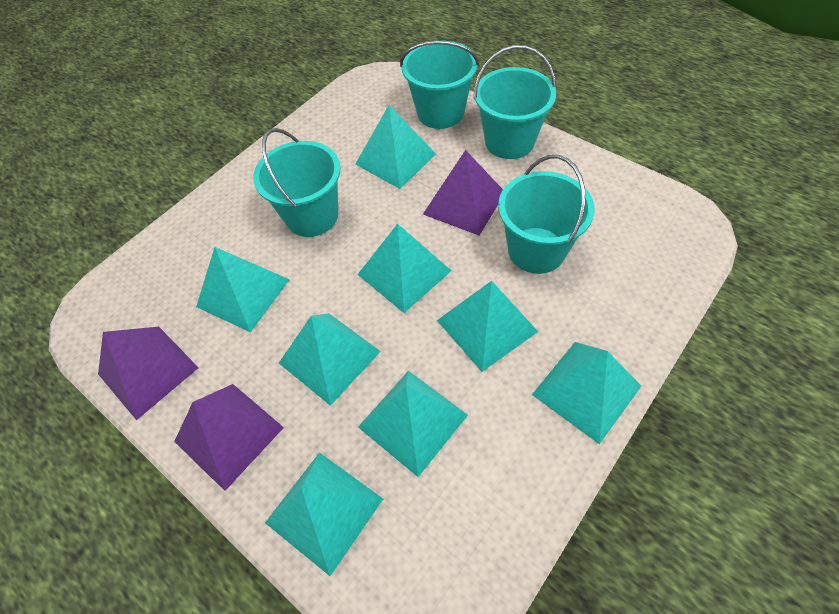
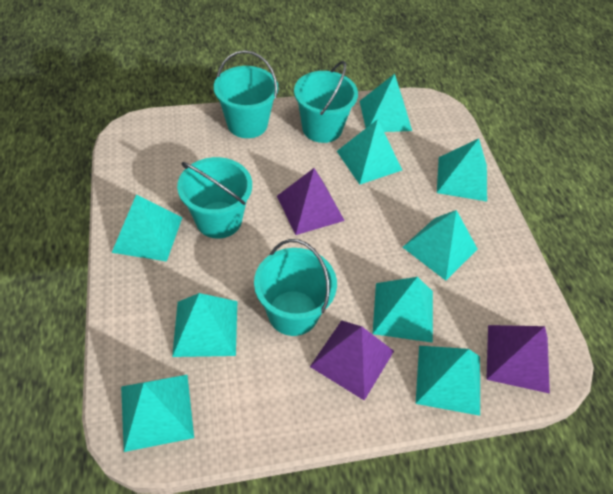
turquoise pyramid: 8 -> 9

